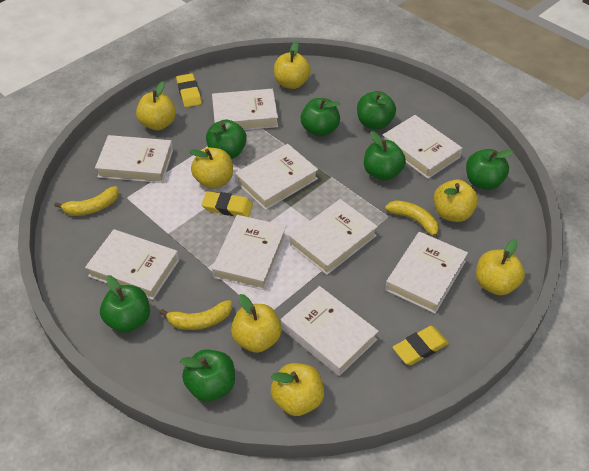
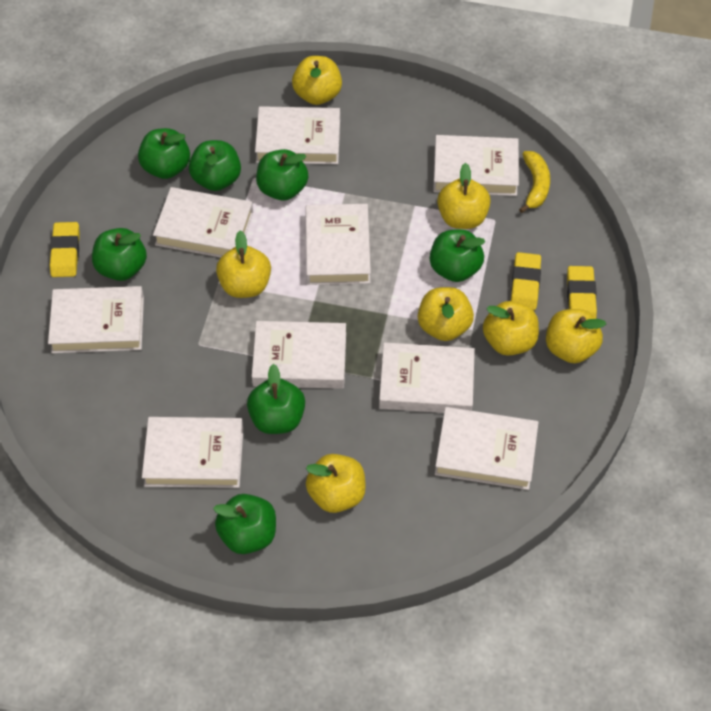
yellow banana: 3 -> 1

